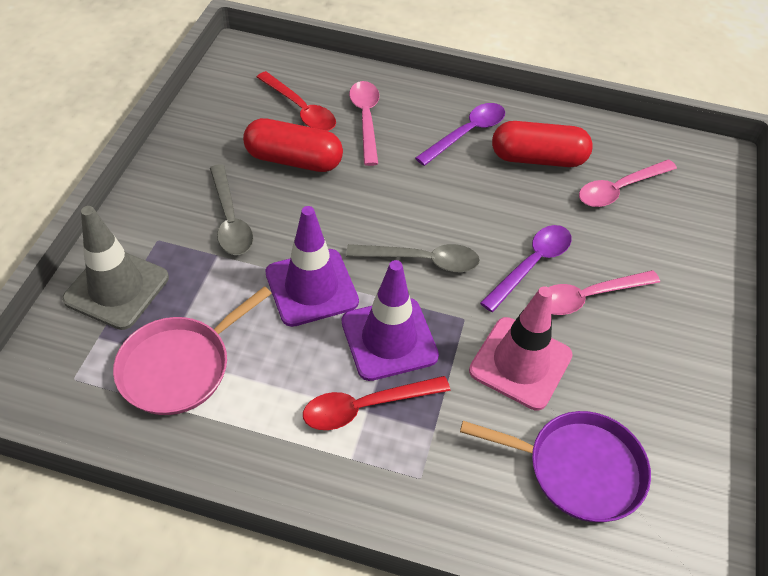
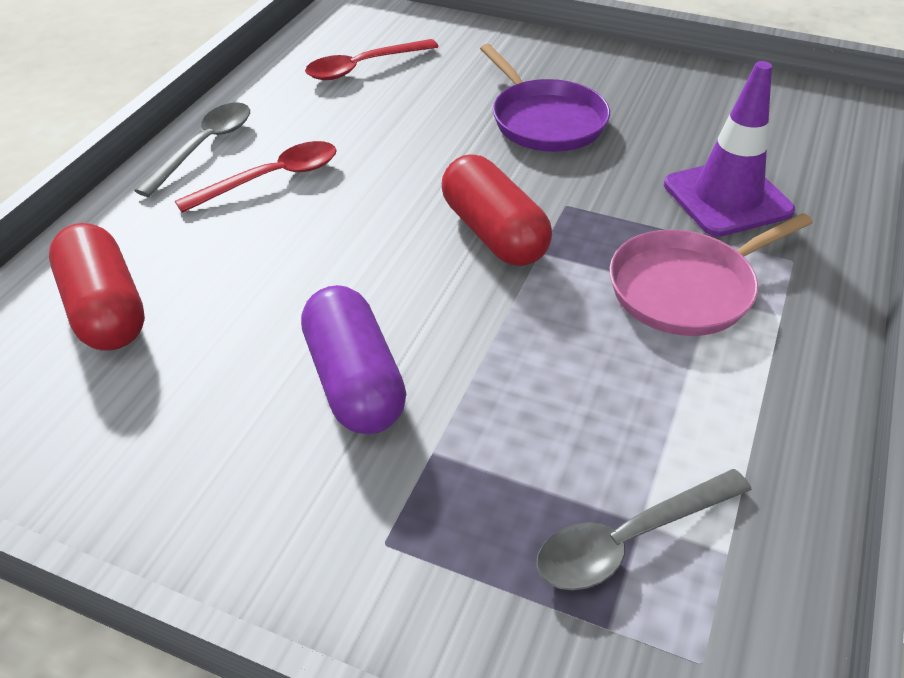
grey traffic cone: 1 -> 0
pink spoon: 3 -> 0
pink traffic cone: 1 -> 0
purple capsule: 0 -> 1
purple spoon: 2 -> 0
purple traffic cone: 2 -> 1

